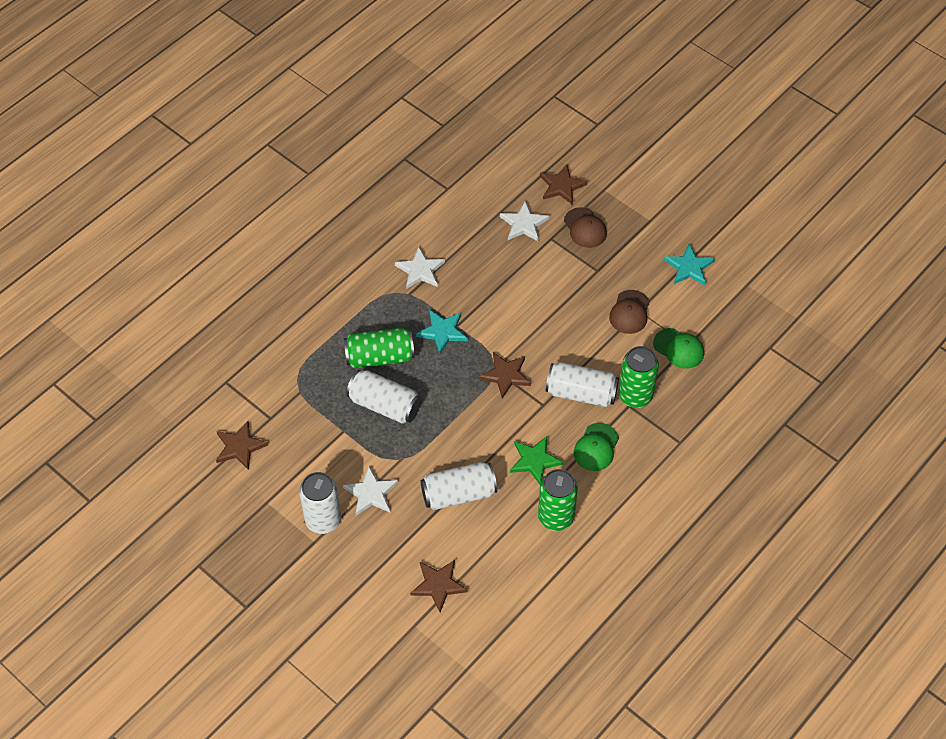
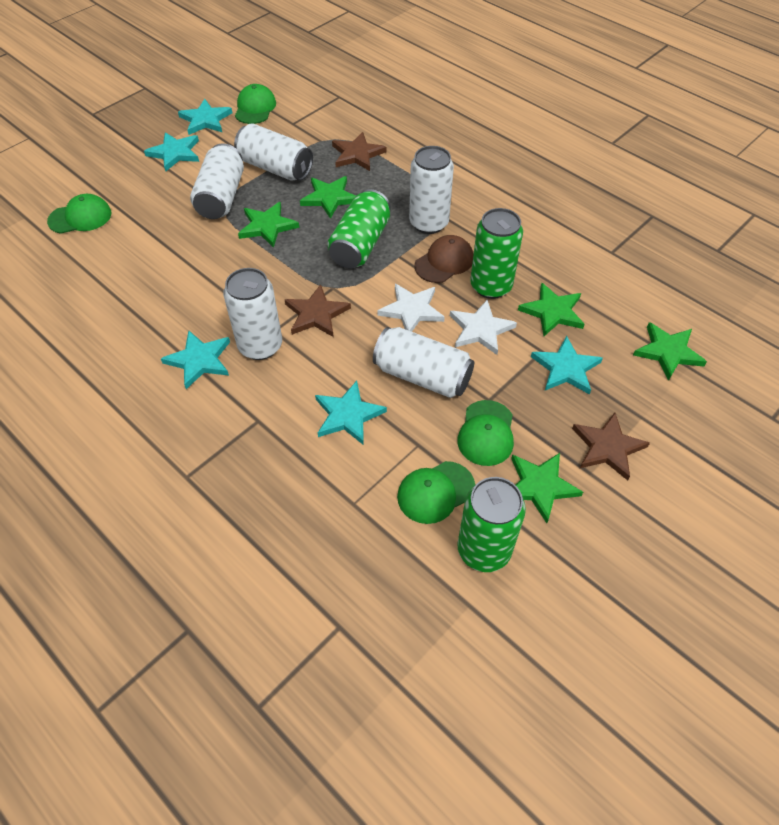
brown cap: 2 -> 1
brown star: 4 -> 3
green cap: 2 -> 4
green star: 1 -> 5
turquoise star: 2 -> 5
white can: 4 -> 5
white star: 3 -> 2

